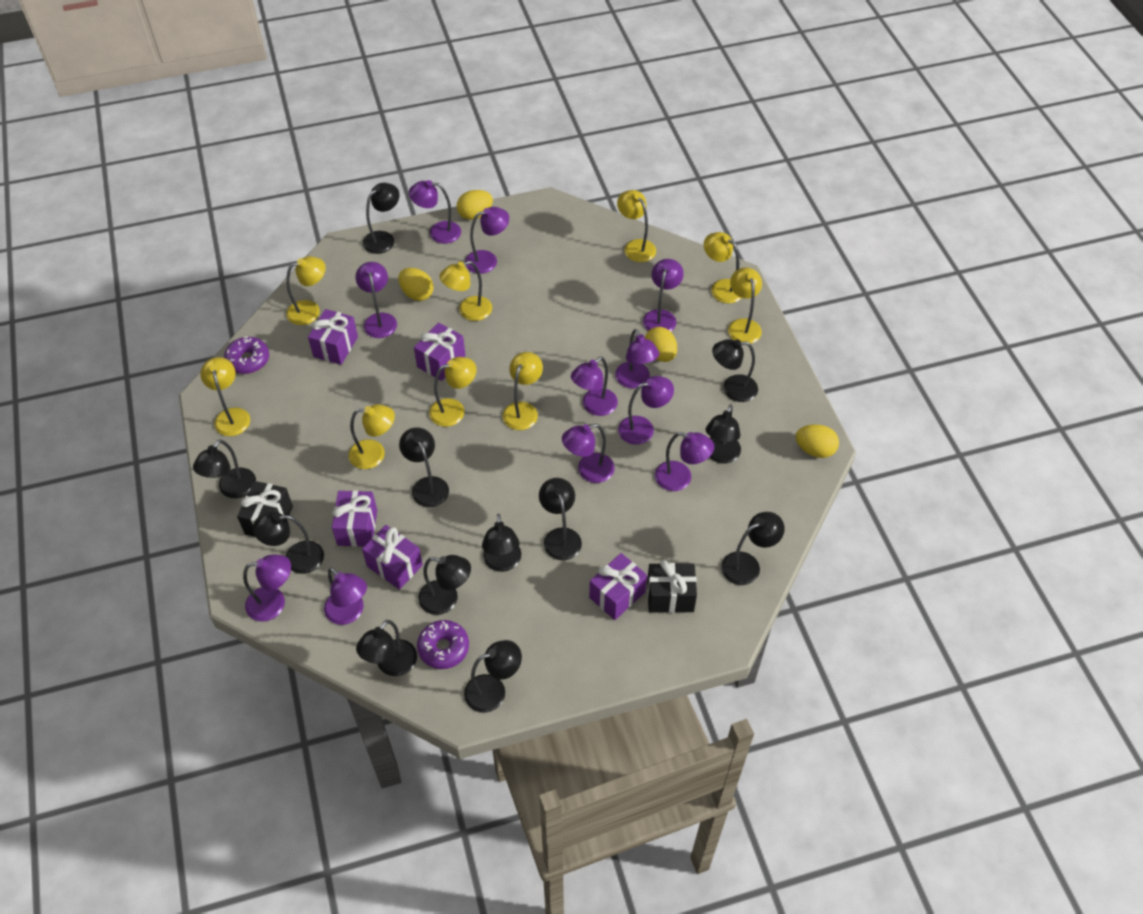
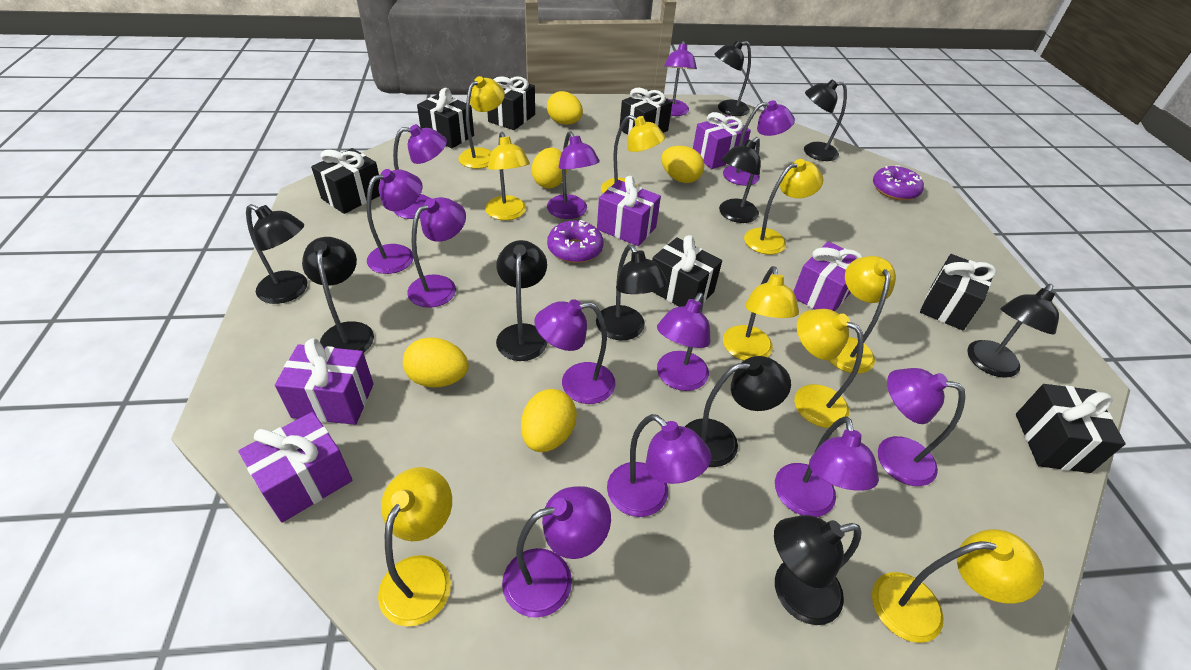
black gift: 2 -> 7
black lamp: 12 -> 10
purple lamp: 11 -> 12
yellow egg: 4 -> 5

